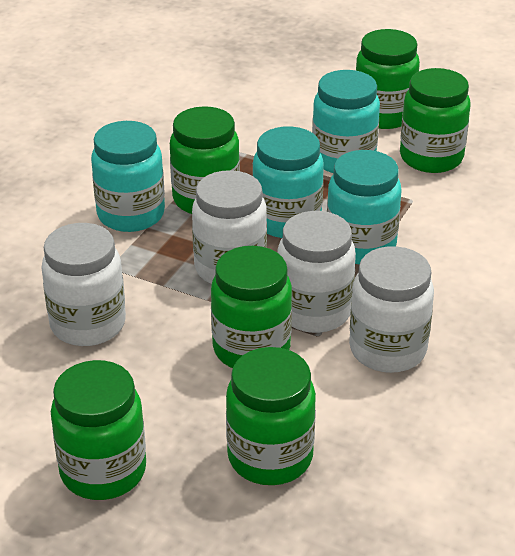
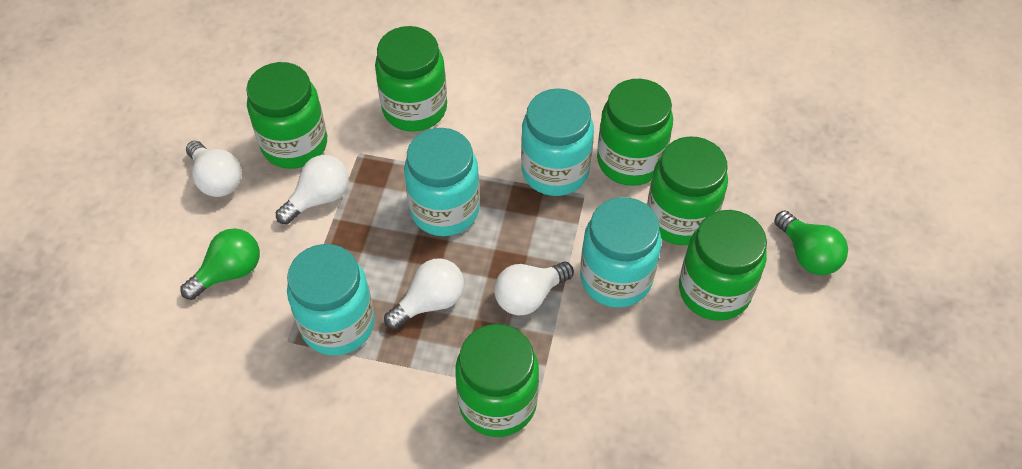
green light bulb: 0 -> 2
white jar: 4 -> 0
white light bulb: 0 -> 4

